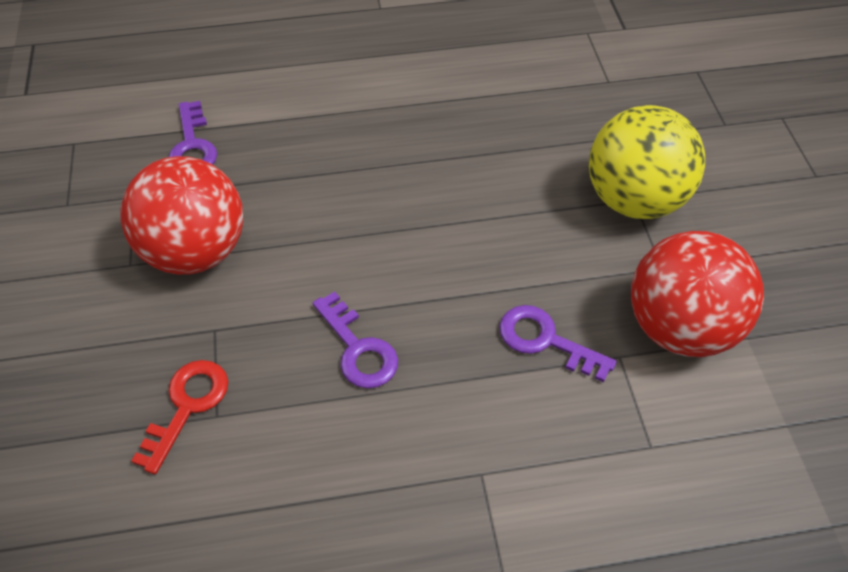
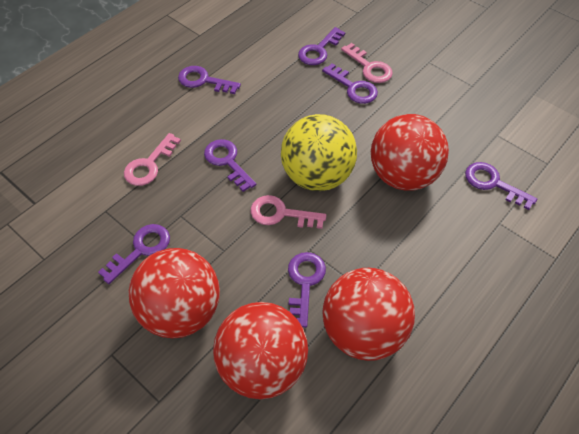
pink key: 0 -> 3
purple key: 3 -> 7
red ball: 2 -> 4
red key: 1 -> 0

